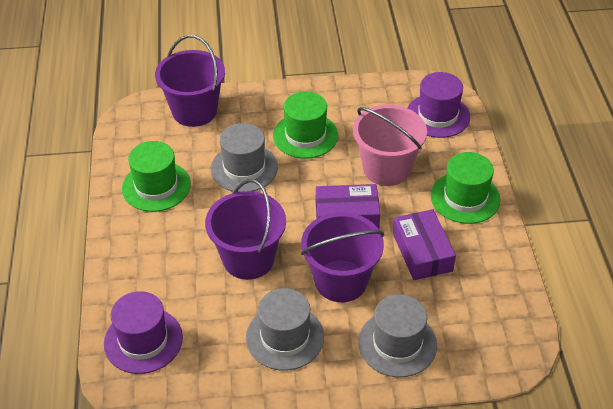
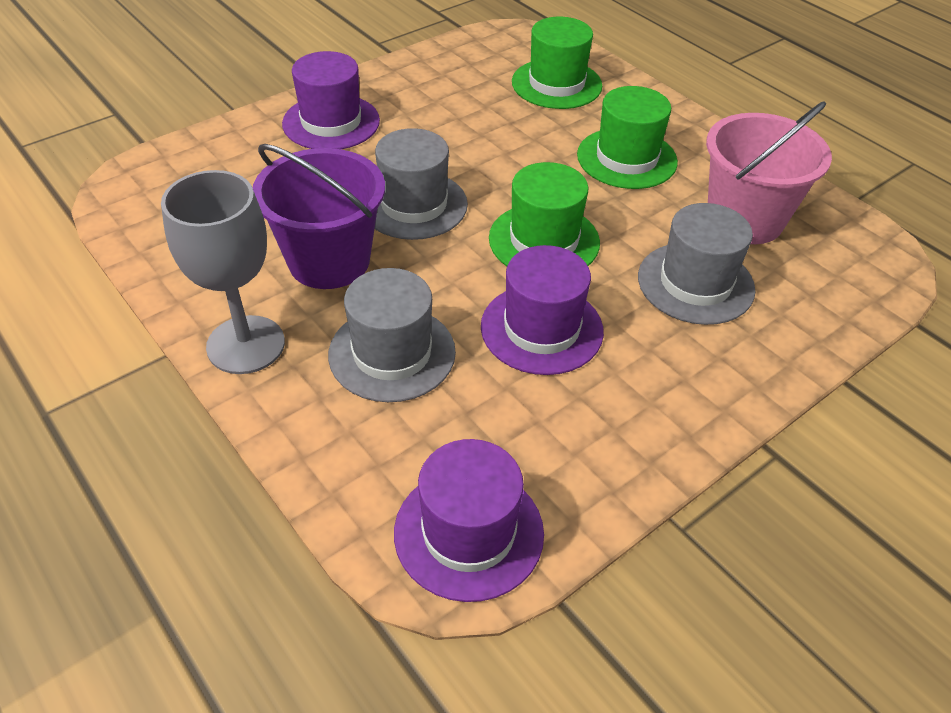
grey goblet: 0 -> 1
purple box: 2 -> 0
purple bucket: 3 -> 1
purple hat: 2 -> 3

